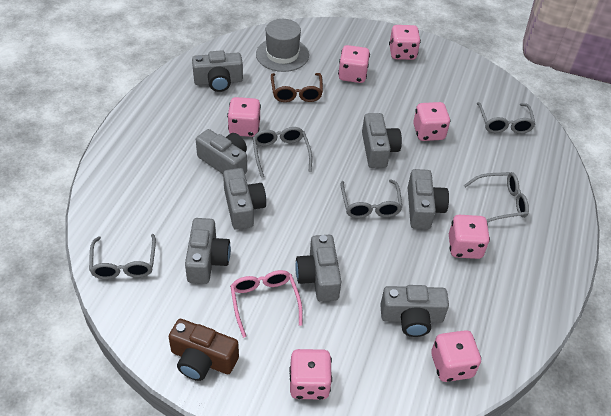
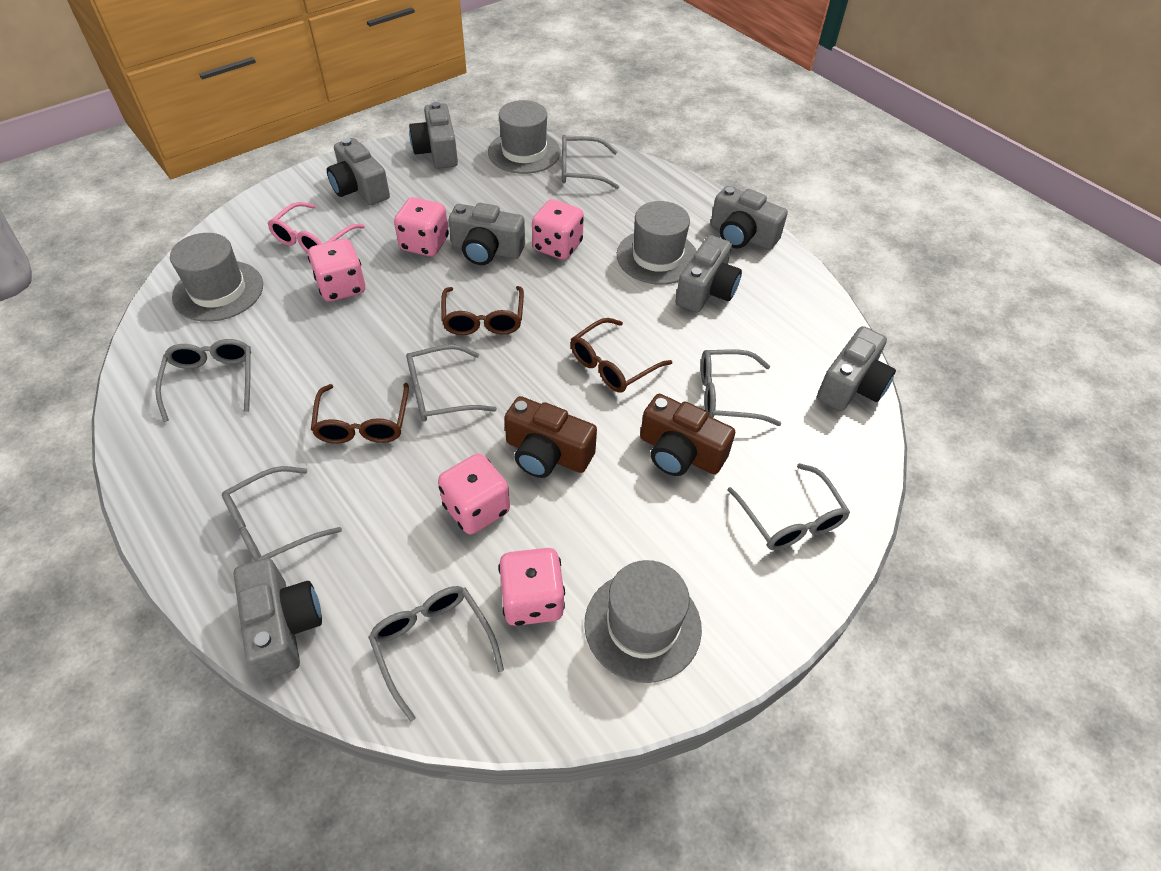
brown camera: 1 -> 2
brown glasses: 1 -> 3
grey camera: 8 -> 7
grey glasses: 5 -> 7
grey hat: 1 -> 4
pink dice: 7 -> 5

